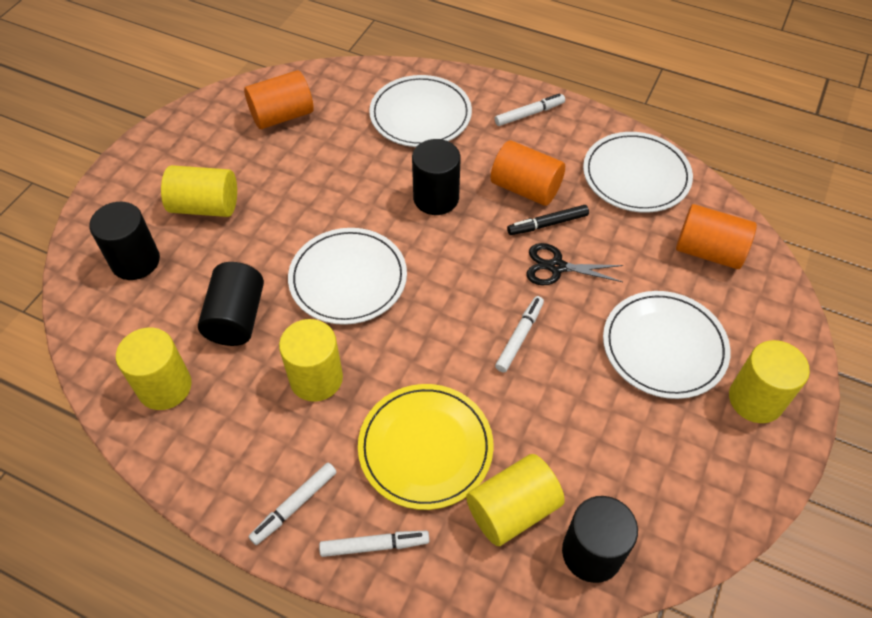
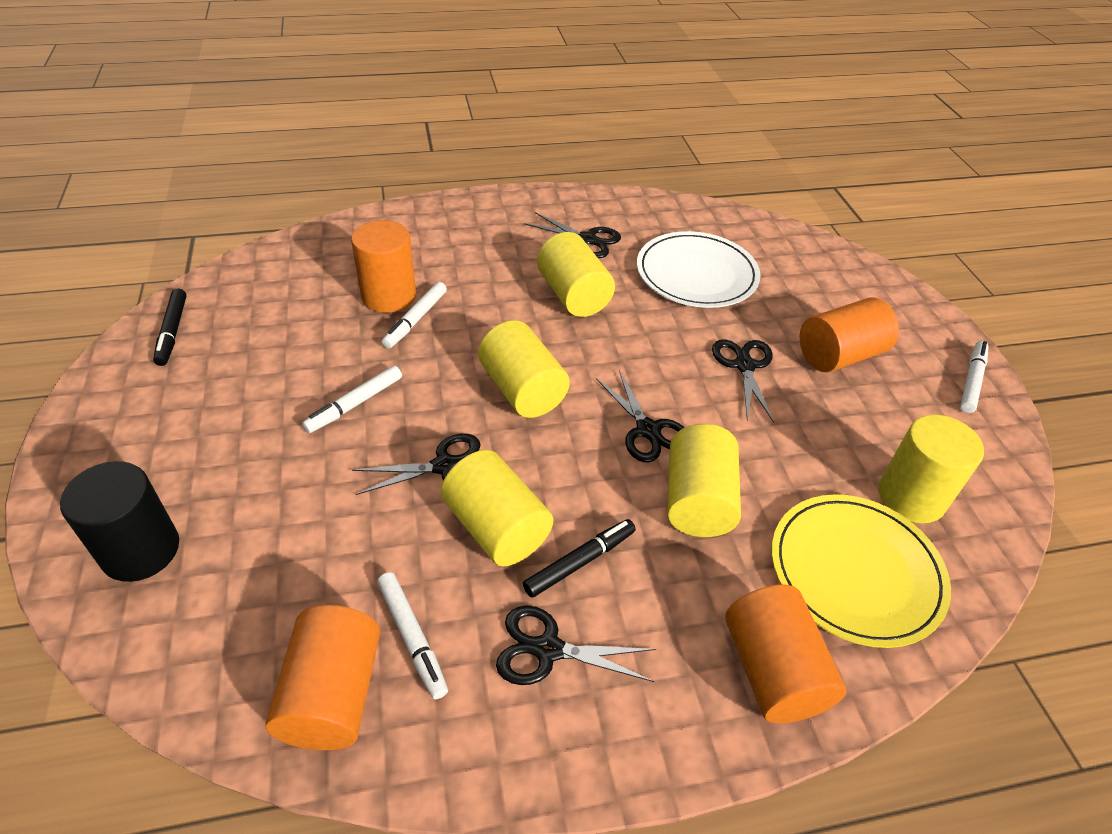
black cylinder: 4 -> 1
black marker: 1 -> 2
black scissors: 1 -> 5
orange cylinder: 3 -> 4
white plate: 4 -> 1

